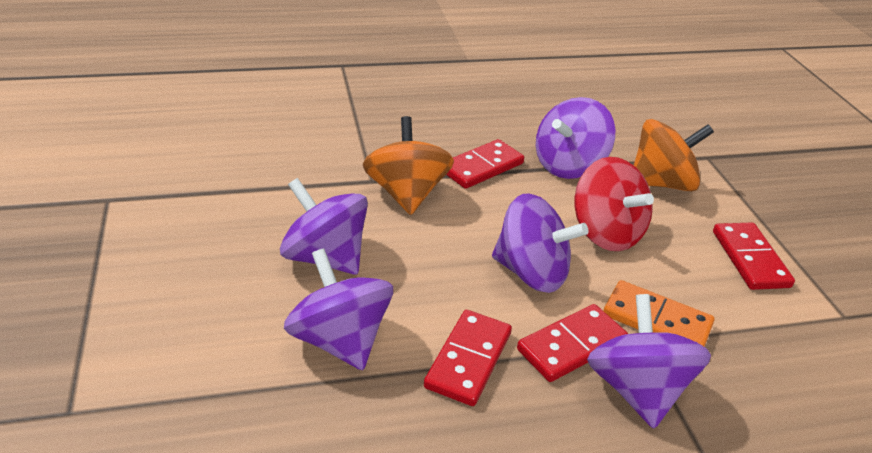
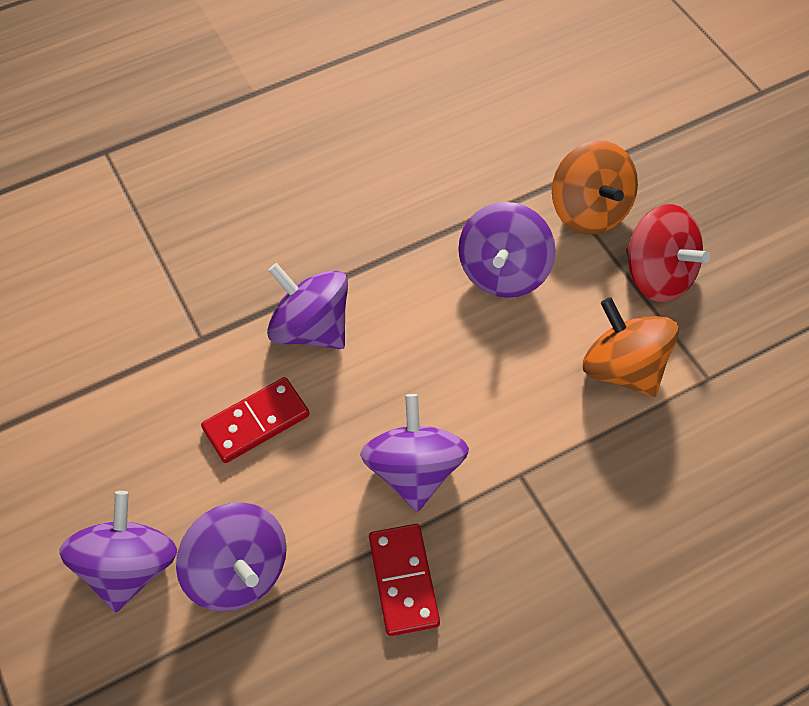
orange domino: 1 -> 0
red domino: 4 -> 2

